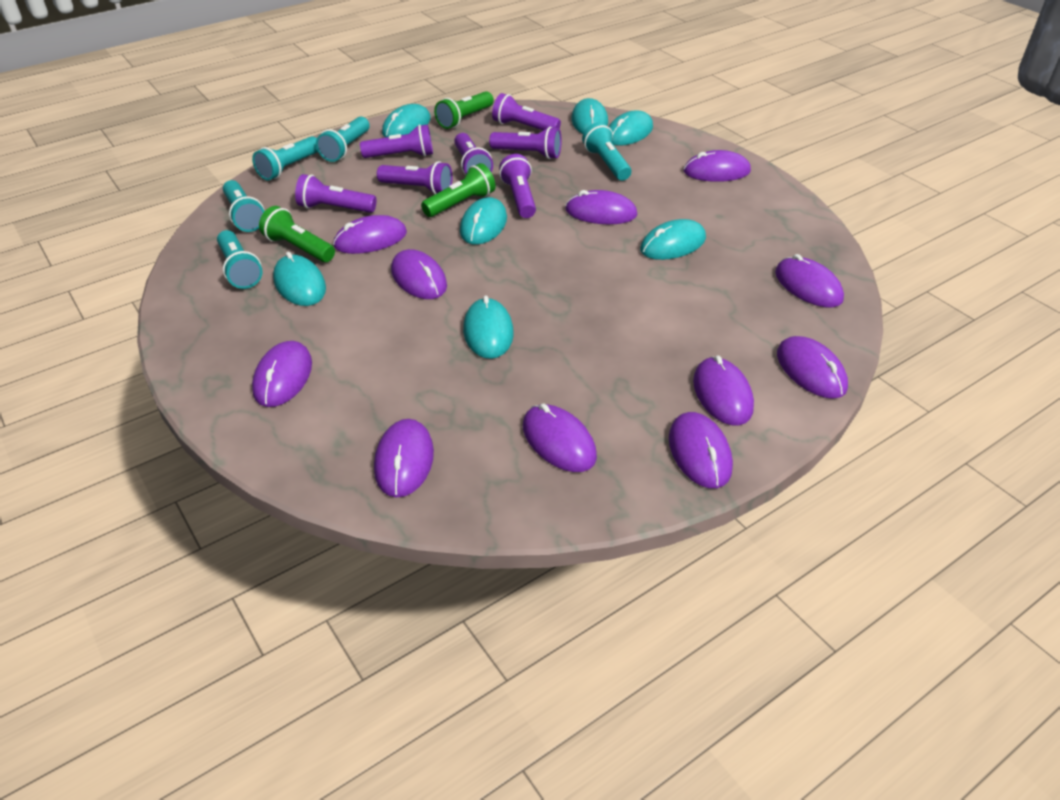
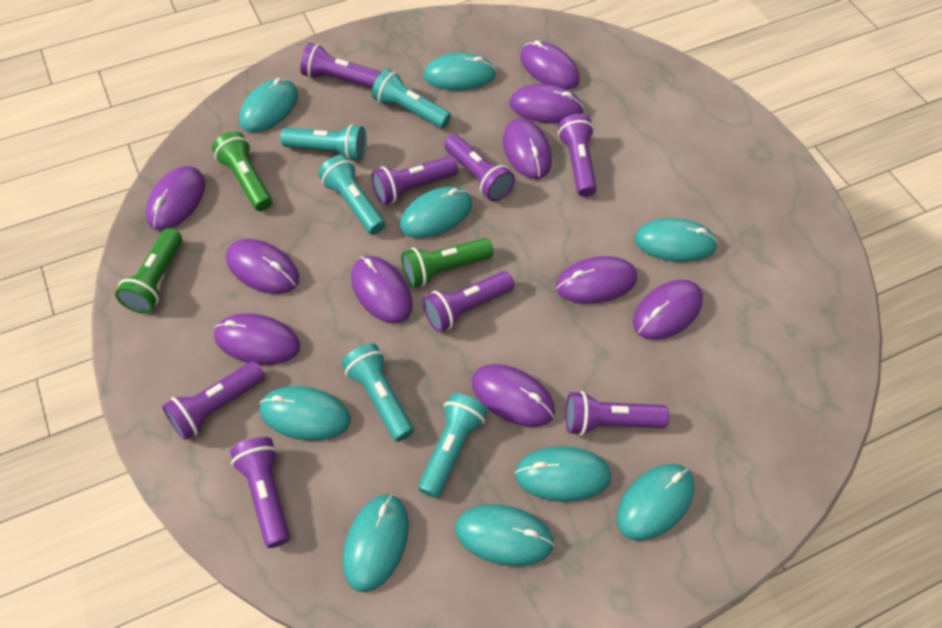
purple flashlight: 7 -> 8
purple mouse: 11 -> 10
turquoise mouse: 7 -> 9

